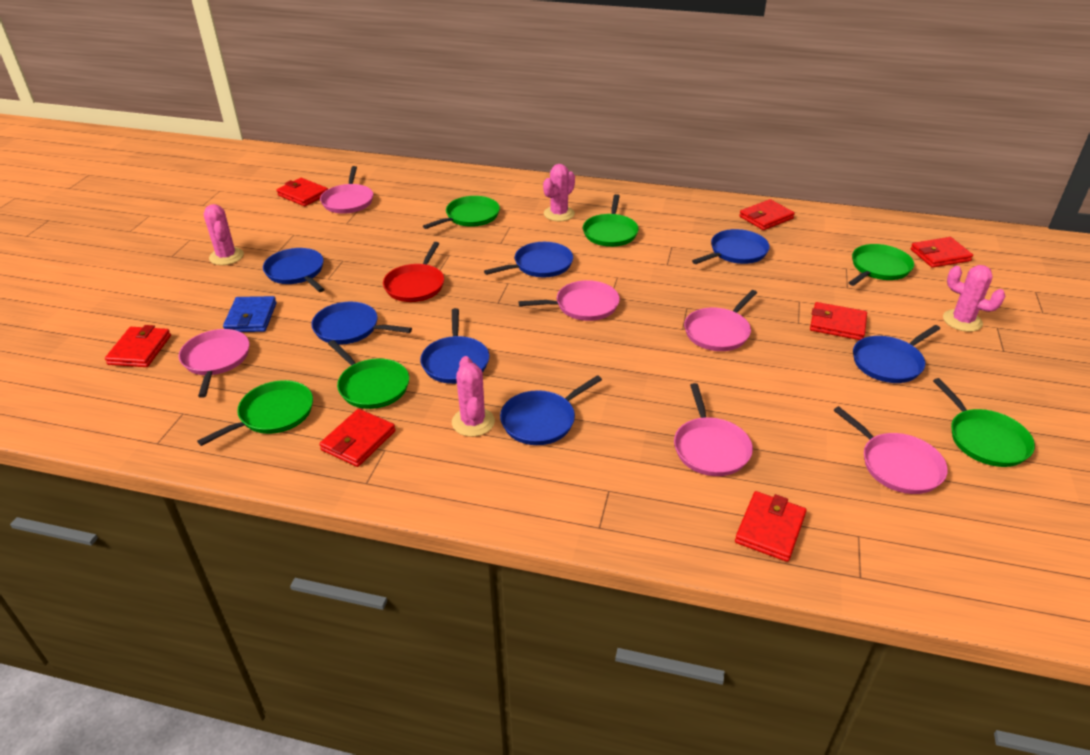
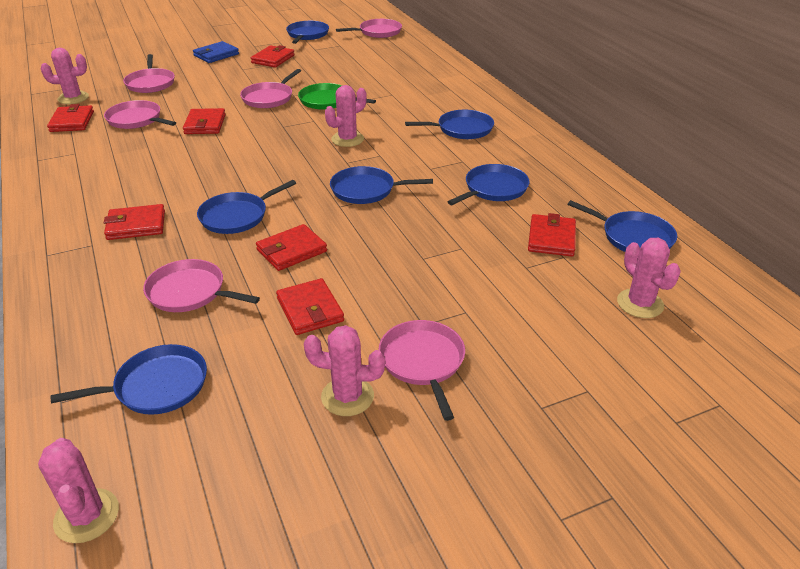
green pan: 6 -> 1
pink cactus: 4 -> 5
red pan: 1 -> 0

